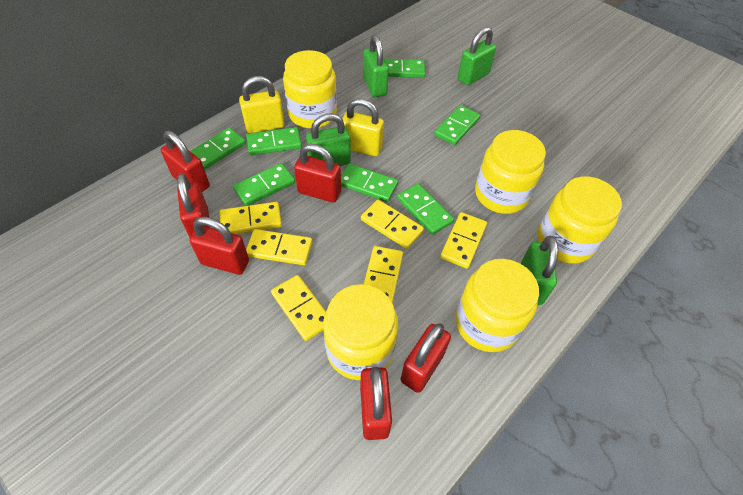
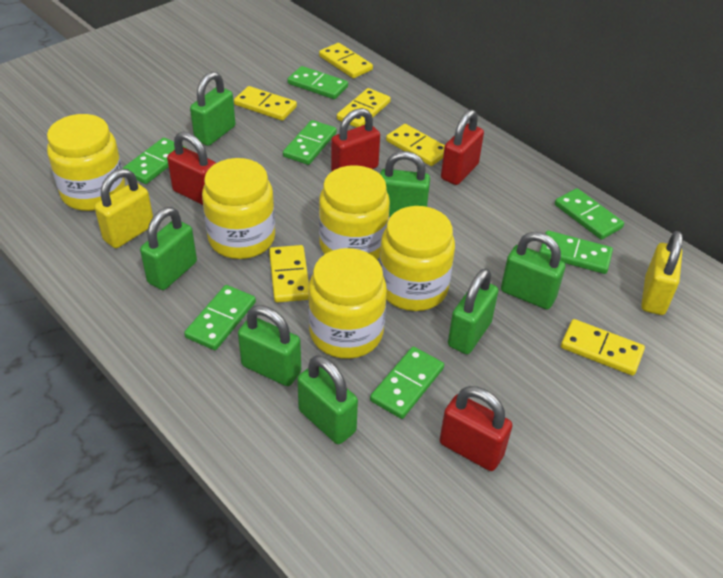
green padlock: 4 -> 7
red padlock: 6 -> 4

